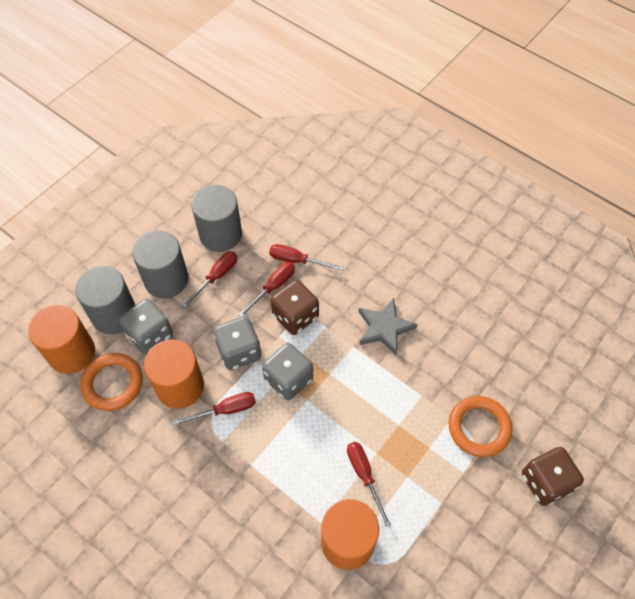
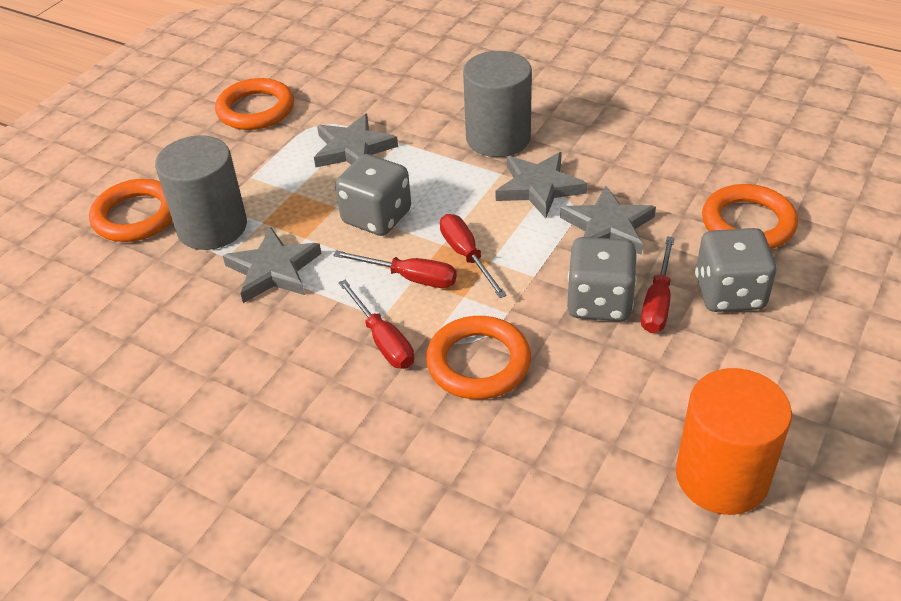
brown dice: 2 -> 0
grey cylinder: 3 -> 2
grey star: 1 -> 4
orange cylinder: 3 -> 1
orange ring: 2 -> 4
red screwdriver: 5 -> 4

